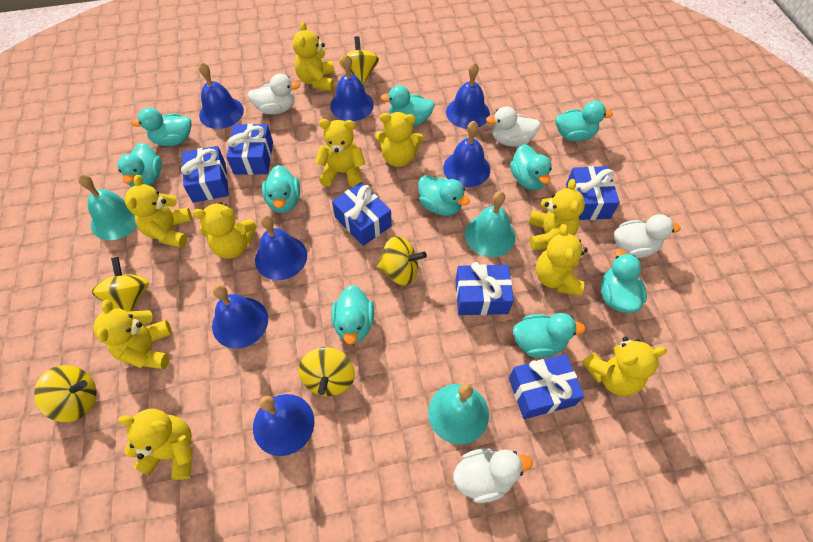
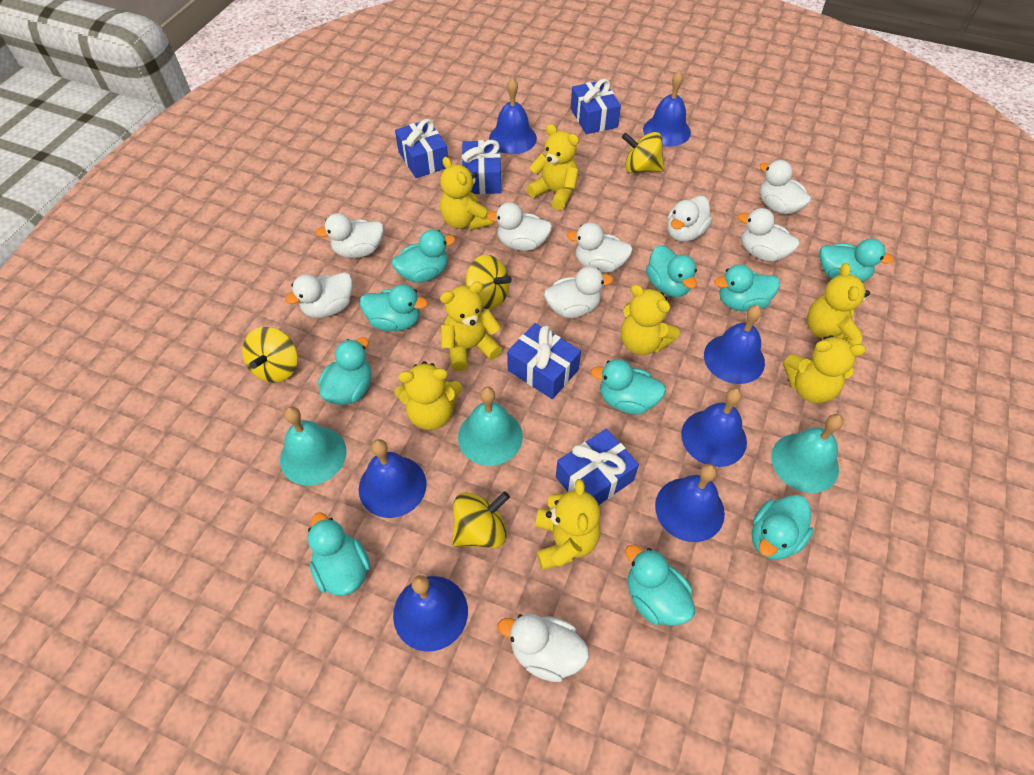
blue gift: 6 -> 5
white duck: 4 -> 9
yellow spinning top: 5 -> 4
yellow teddy bear: 10 -> 8

